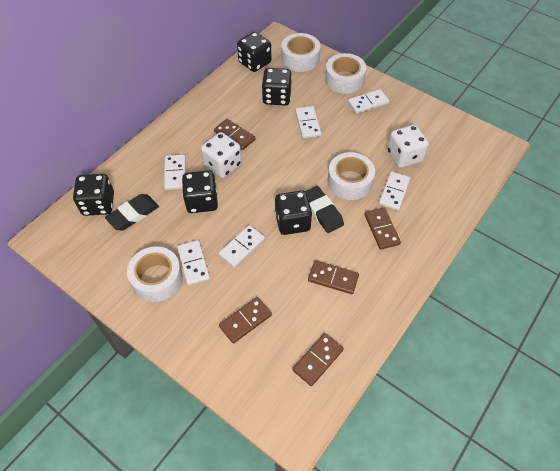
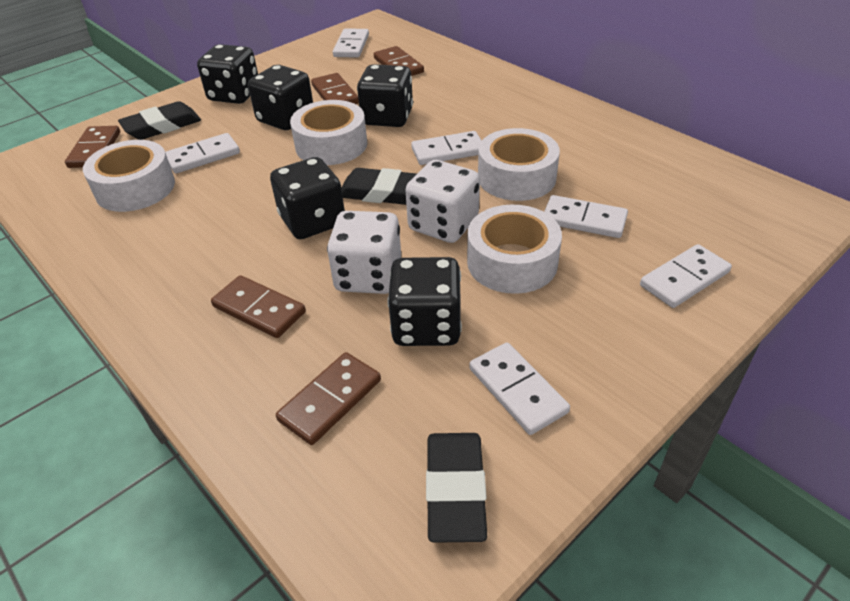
black eraser: 2 -> 3

